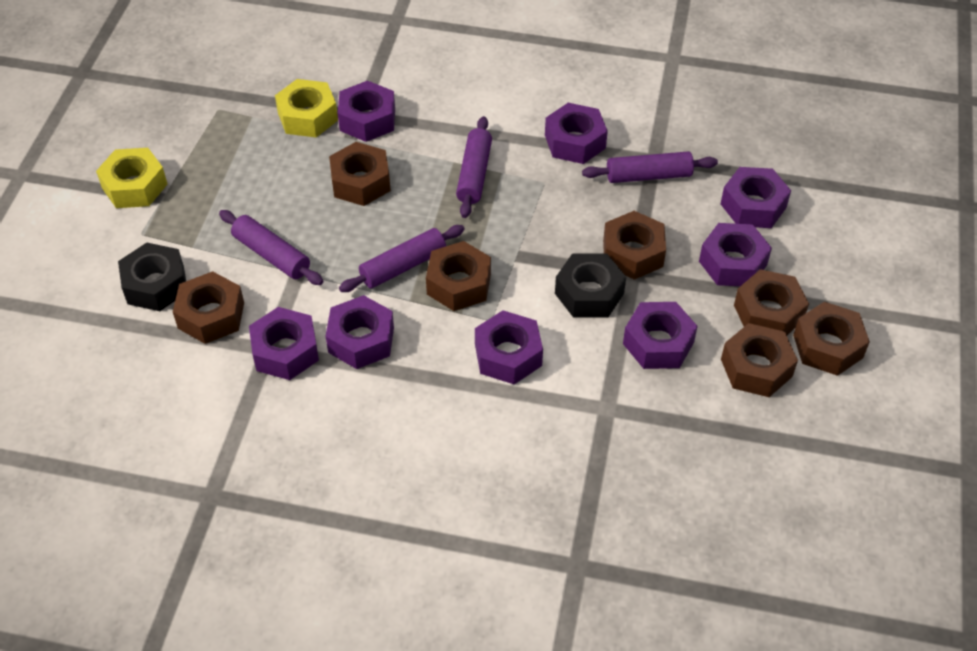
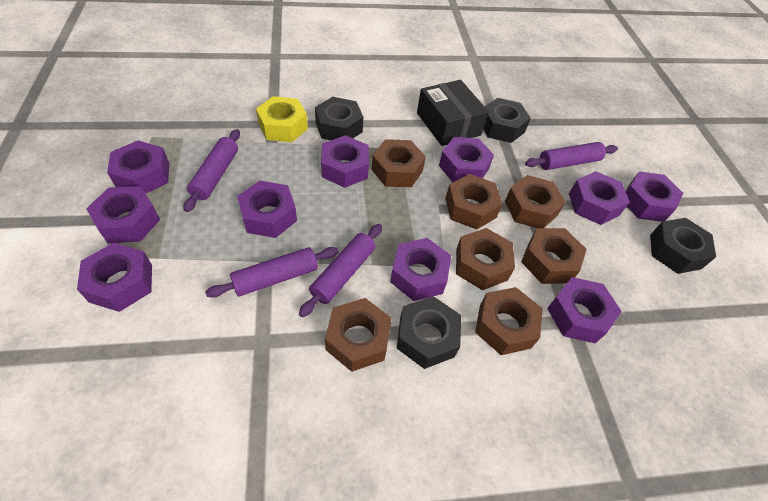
black box: 0 -> 1
black nut: 2 -> 4
purple nut: 8 -> 10
yellow nut: 2 -> 1

